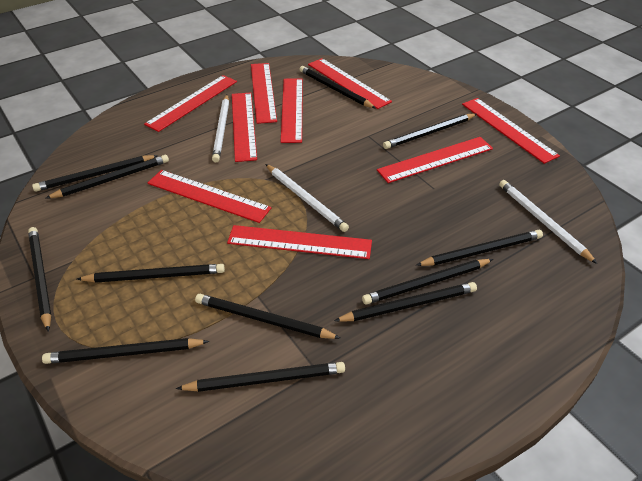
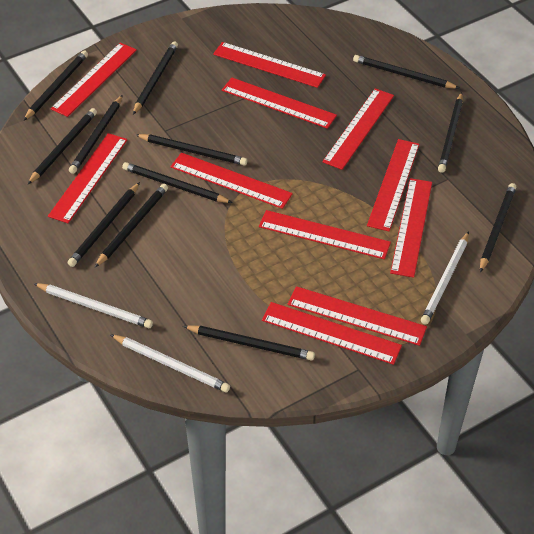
red ruler: 9 -> 11

